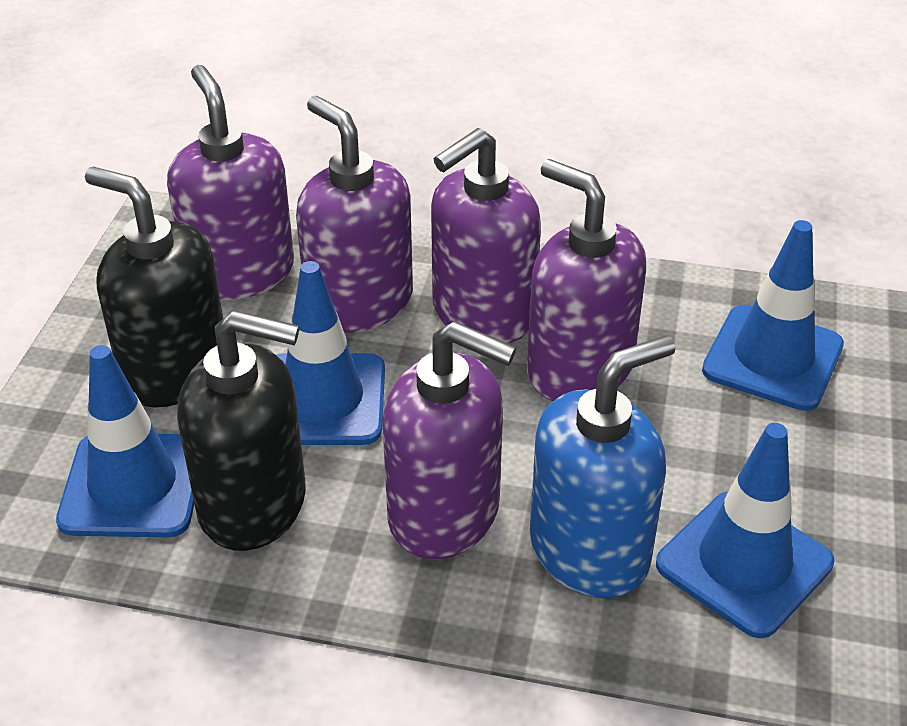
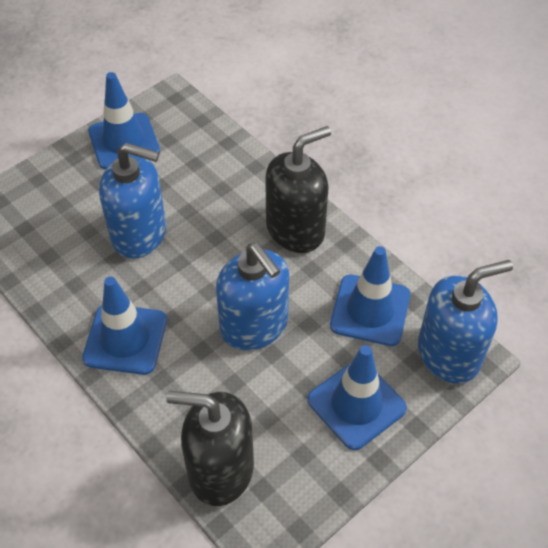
blue soap dispenser: 1 -> 3
purple soap dispenser: 5 -> 0

